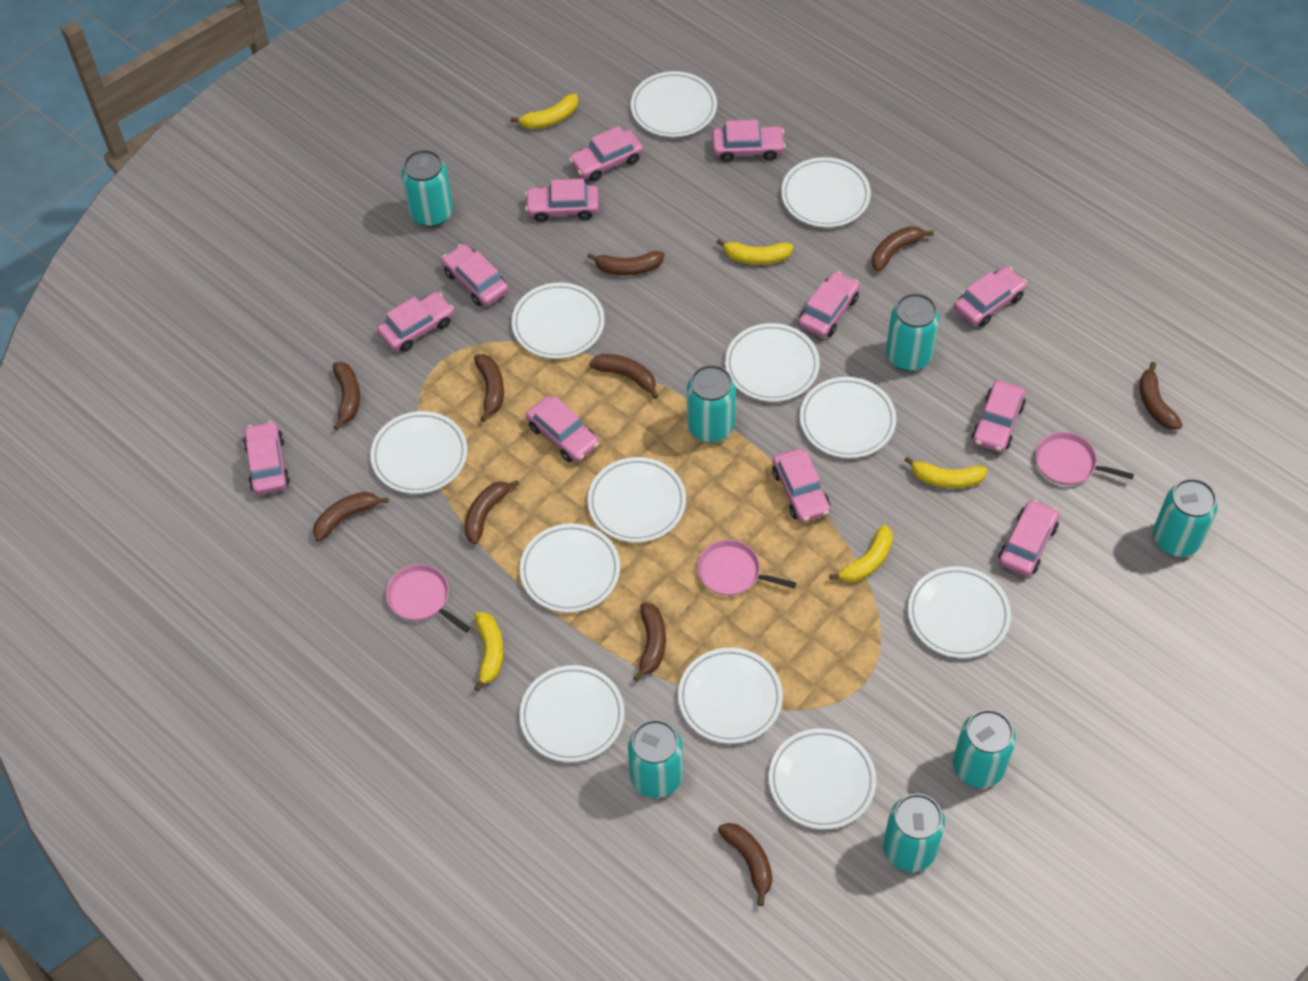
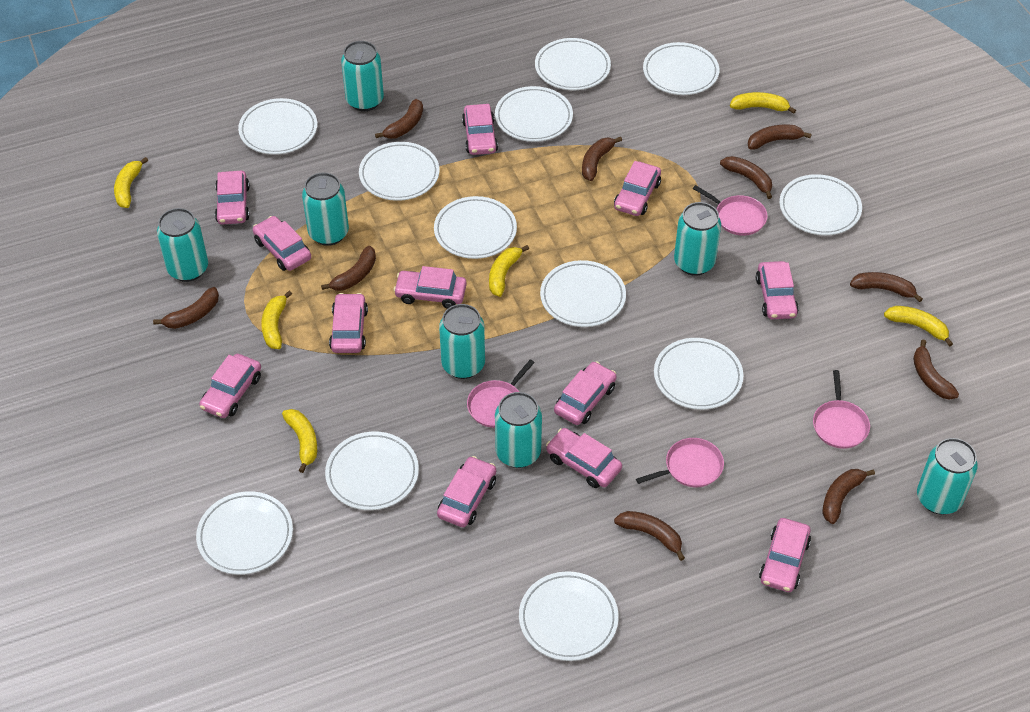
pink pan: 3 -> 4
yellow banana: 5 -> 6

